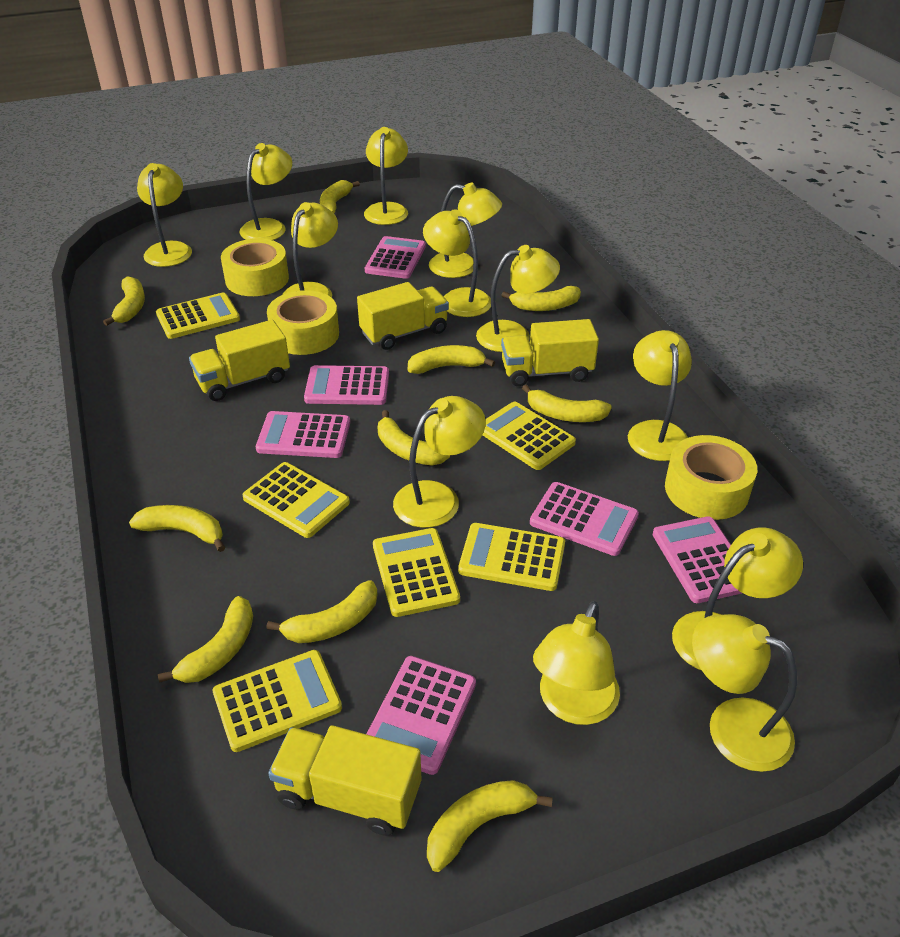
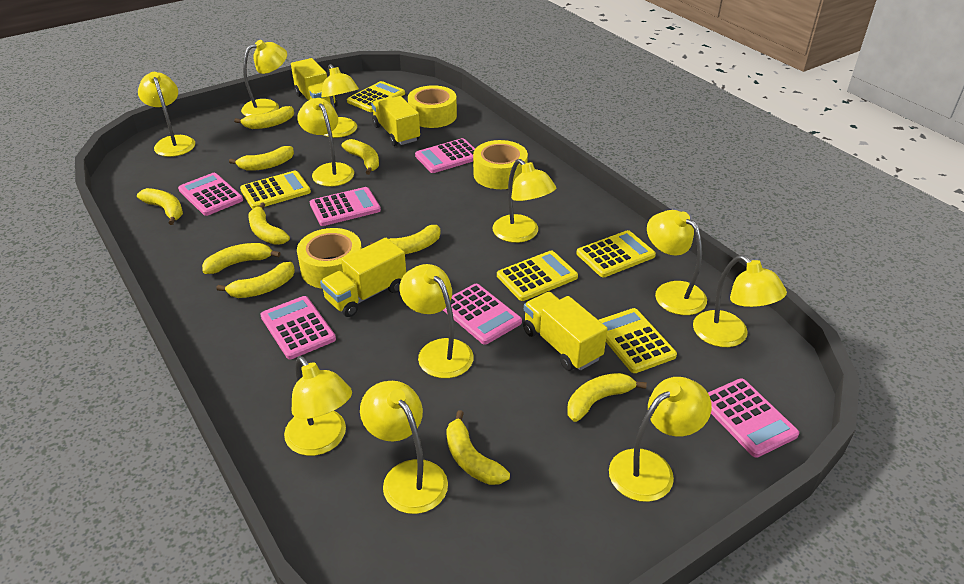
yellow calculator: 6 -> 5
yellow lamp: 12 -> 11

